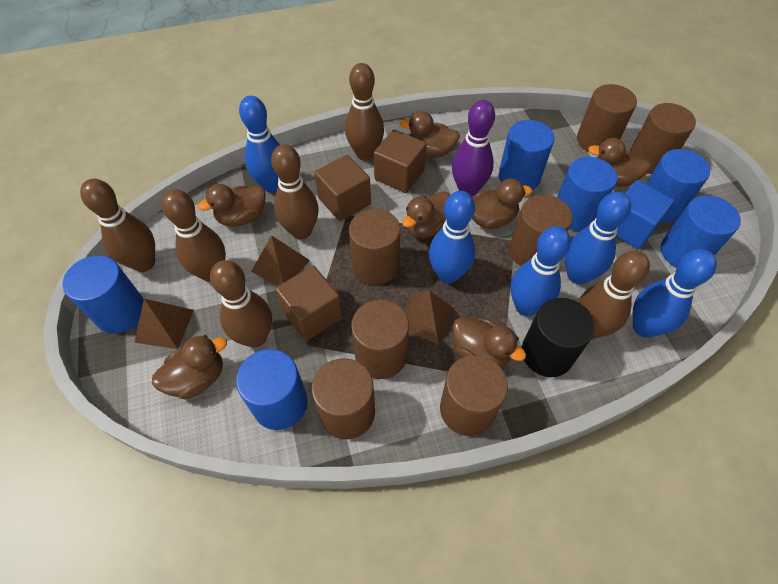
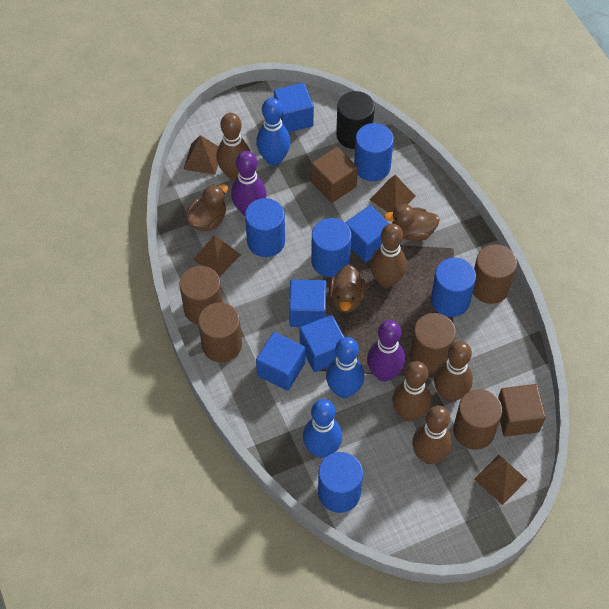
blue bowling pin: 5 -> 3
blue cube: 1 -> 5
blue cylinder: 6 -> 5
brown bowling pin: 6 -> 5
brown cube: 3 -> 2
brown cylinder: 7 -> 5
brown duck: 7 -> 3
brown pyramid: 3 -> 4
purple bowling pin: 1 -> 2

